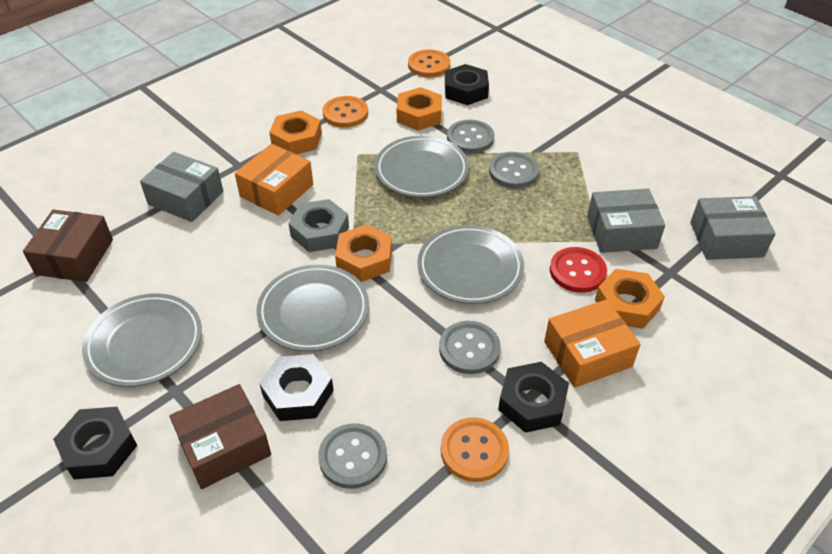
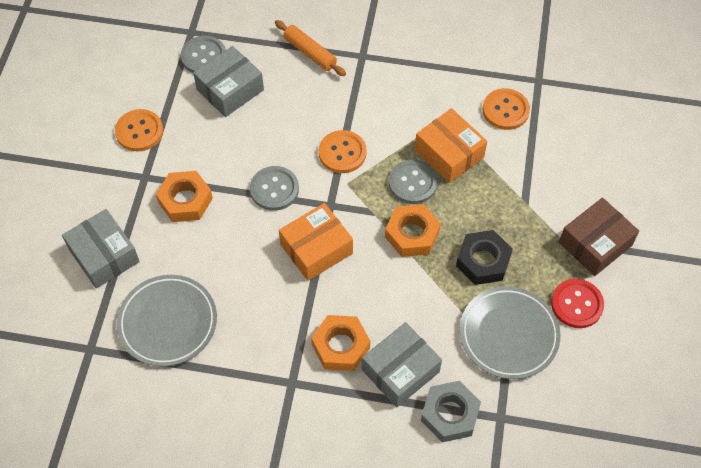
black nut: 4 -> 1
brown box: 2 -> 1
grey button: 4 -> 3
grey plate: 4 -> 2
orange nut: 4 -> 3
orange rolling pin: 0 -> 1

